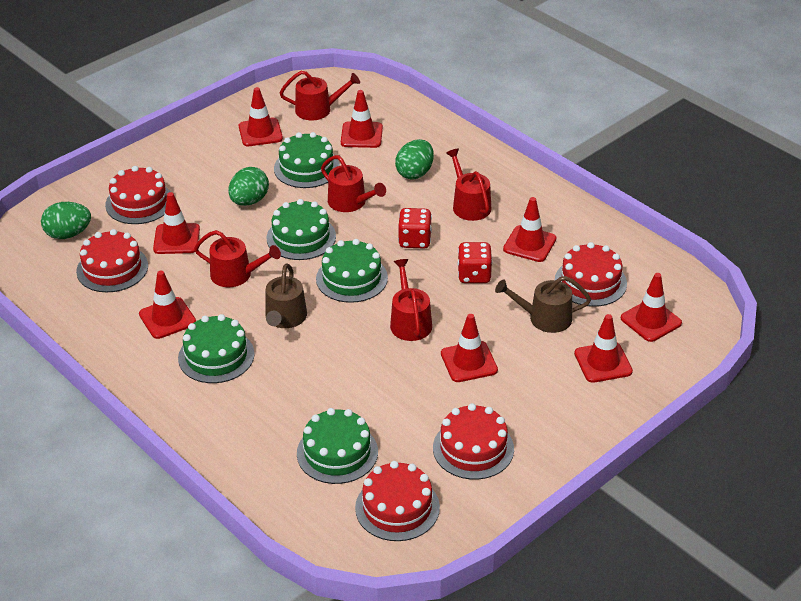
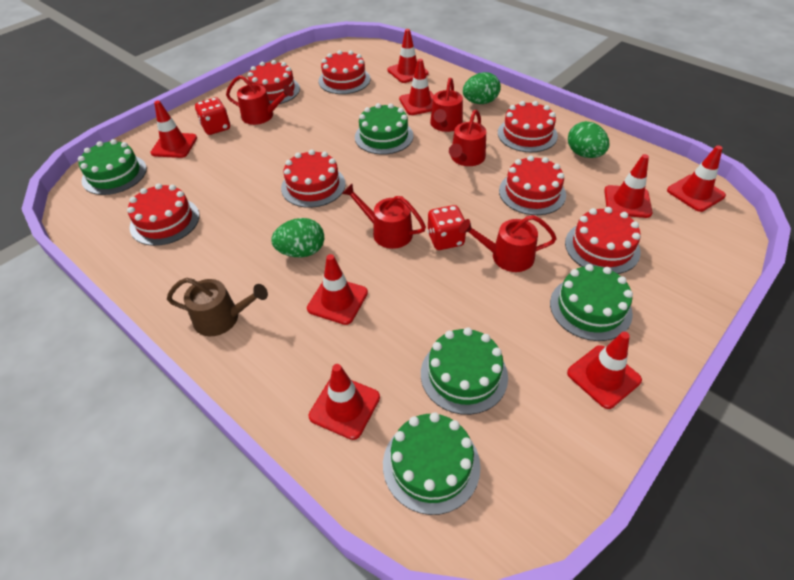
brown watering can: 2 -> 1
red cake: 5 -> 7

